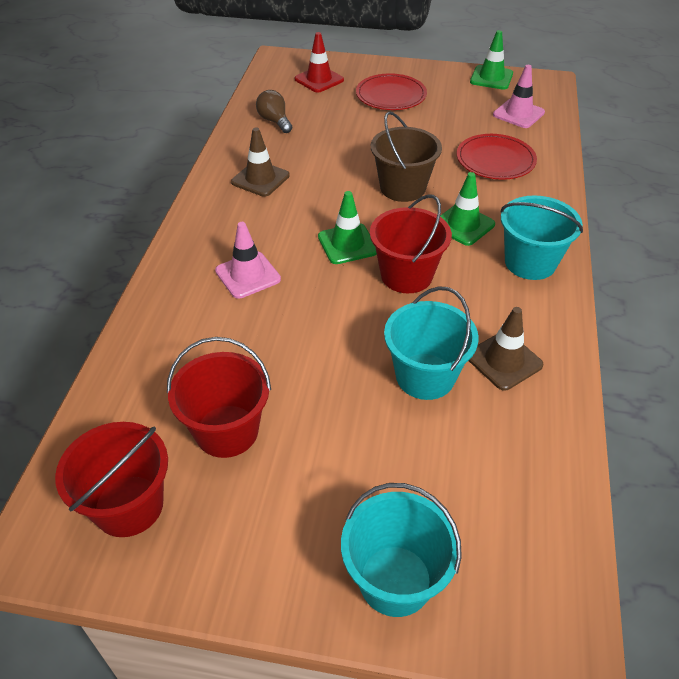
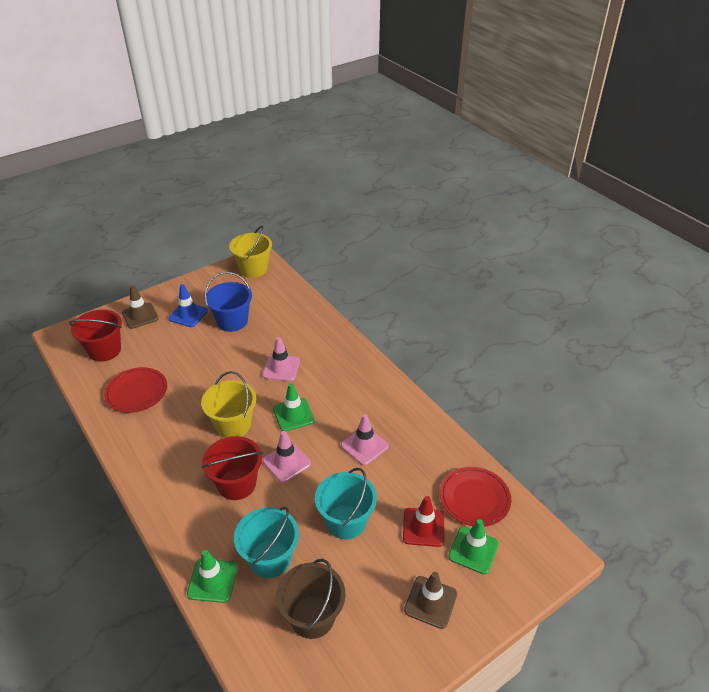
blue bucket: 0 -> 1
blue traffic cone: 0 -> 1
brown light bulb: 1 -> 0
pink traffic cone: 2 -> 3
red bucket: 3 -> 2
turquoise bucket: 3 -> 2
yellow bucket: 0 -> 2

